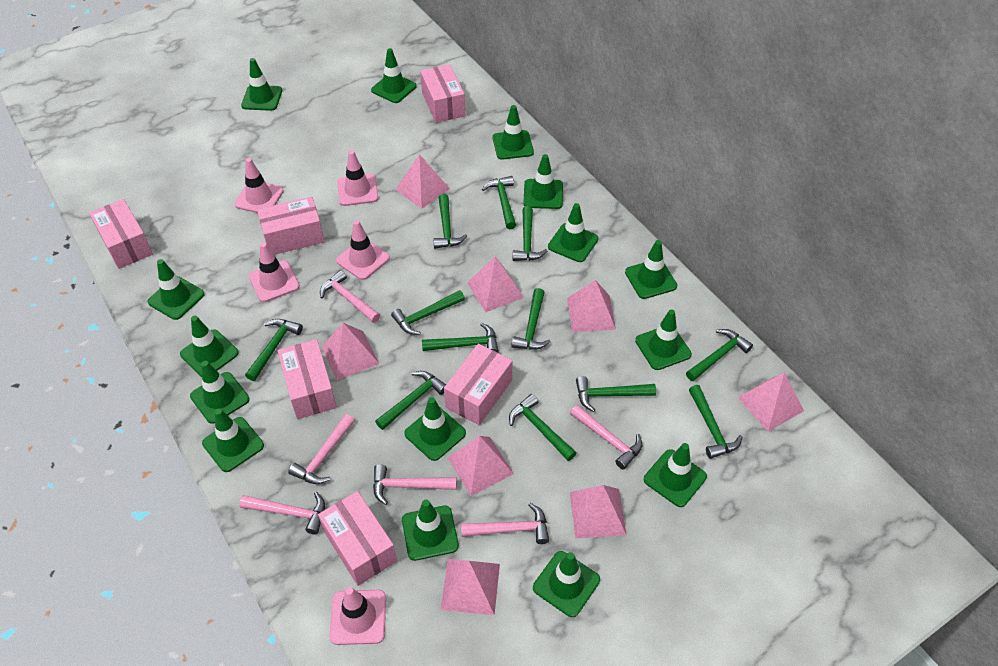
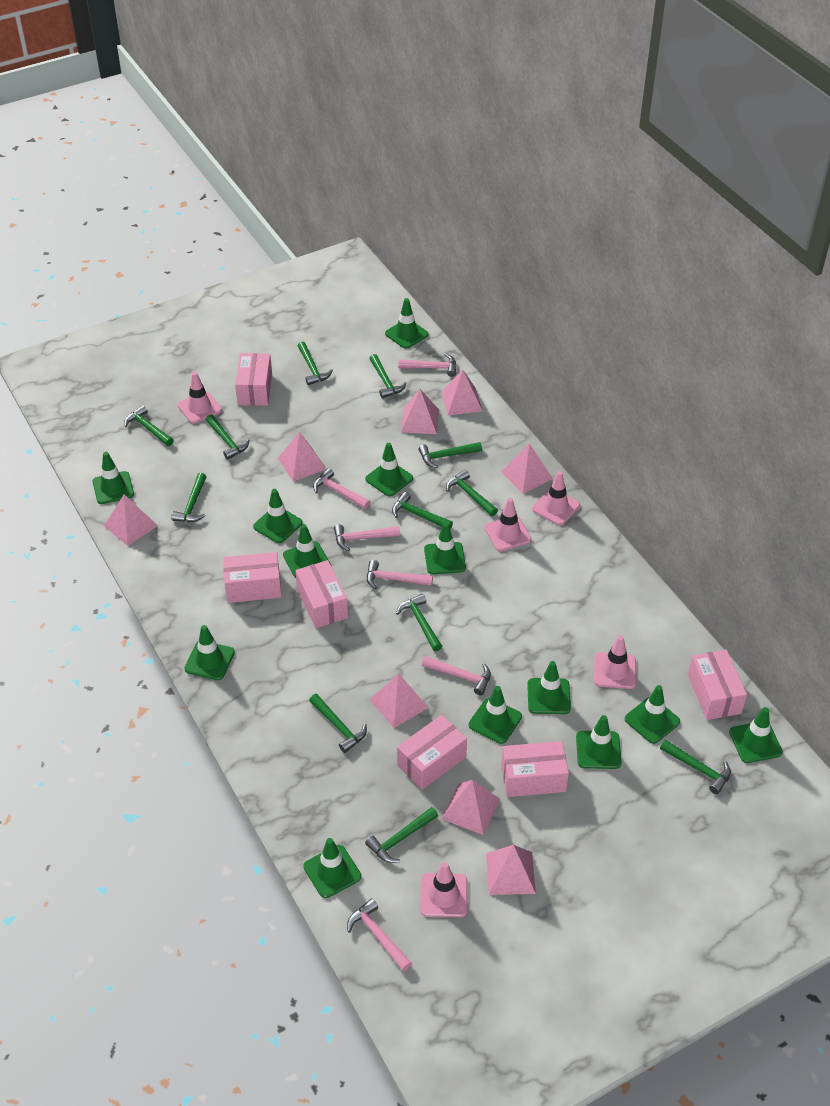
green traffic cone: 15 -> 13

